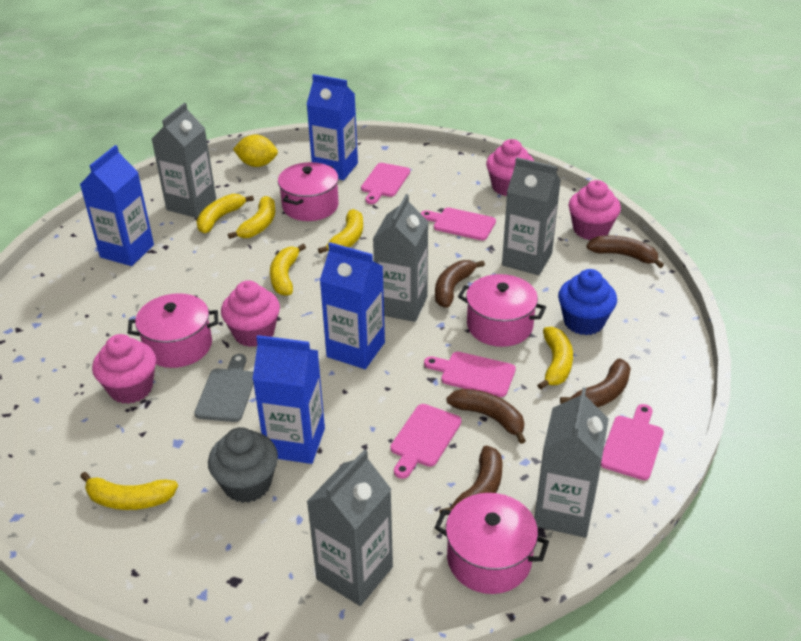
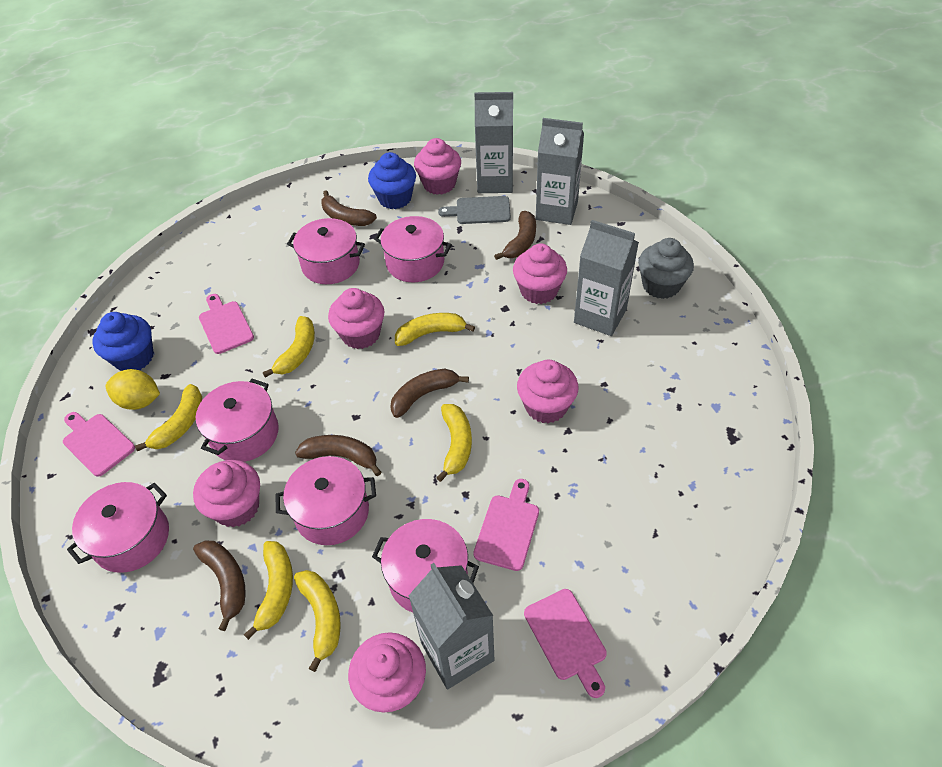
blue carton: 4 -> 0
blue cupcake: 1 -> 2
grey carton: 5 -> 4
pink cupcake: 4 -> 6
pink cutting board: 5 -> 4
pink pot: 4 -> 6

